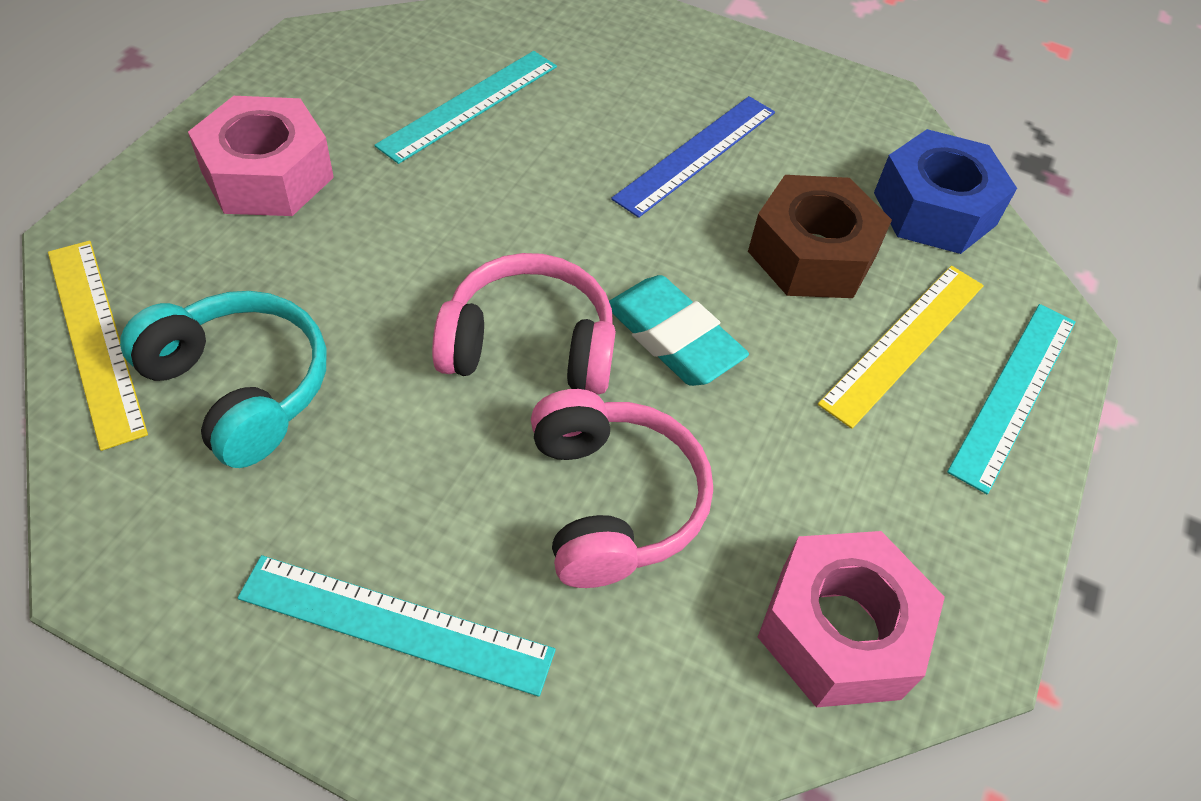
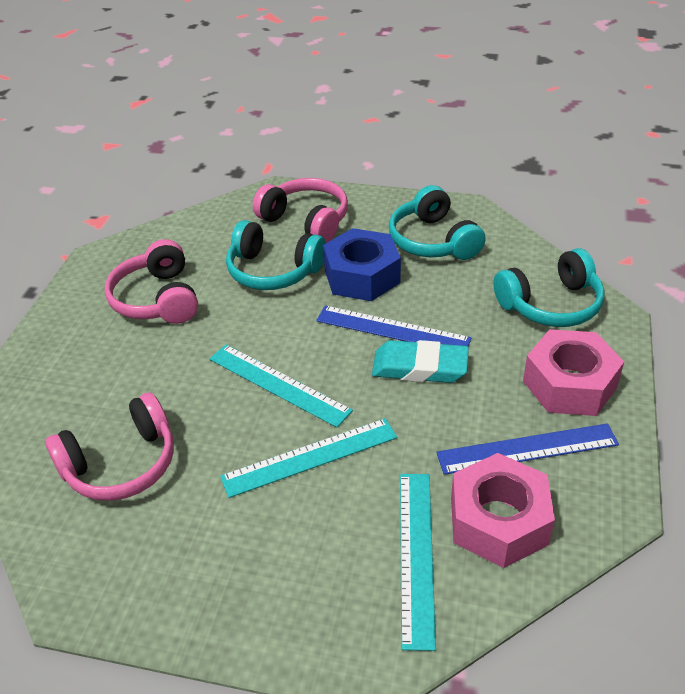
blue ruler: 1 -> 2
brown nut: 1 -> 0
pink headphones: 2 -> 3
turquoise headphones: 1 -> 3
yellow ruler: 2 -> 0

